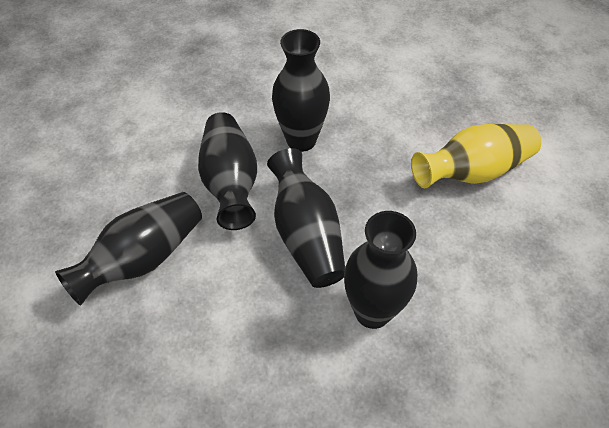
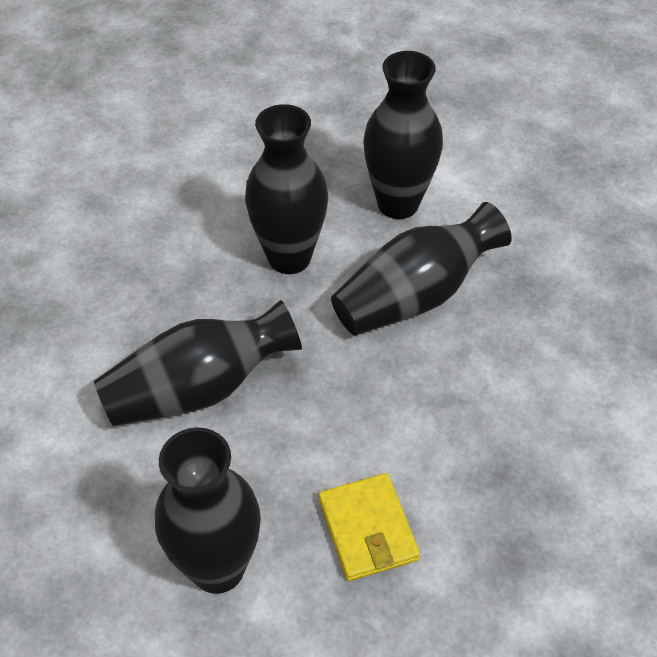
yellow vase: 1 -> 0
yellow wallet: 0 -> 1

